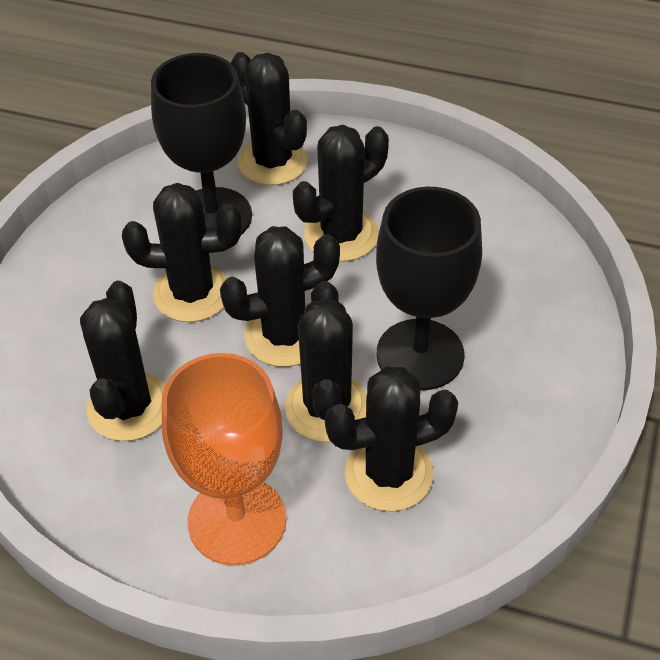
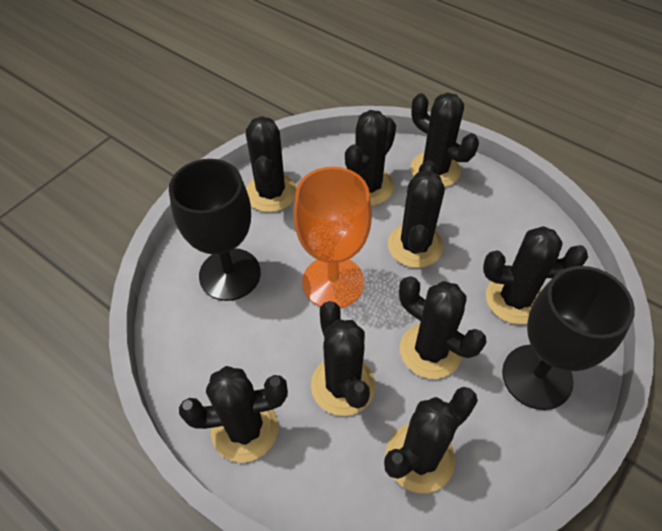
black cactus: 7 -> 9

